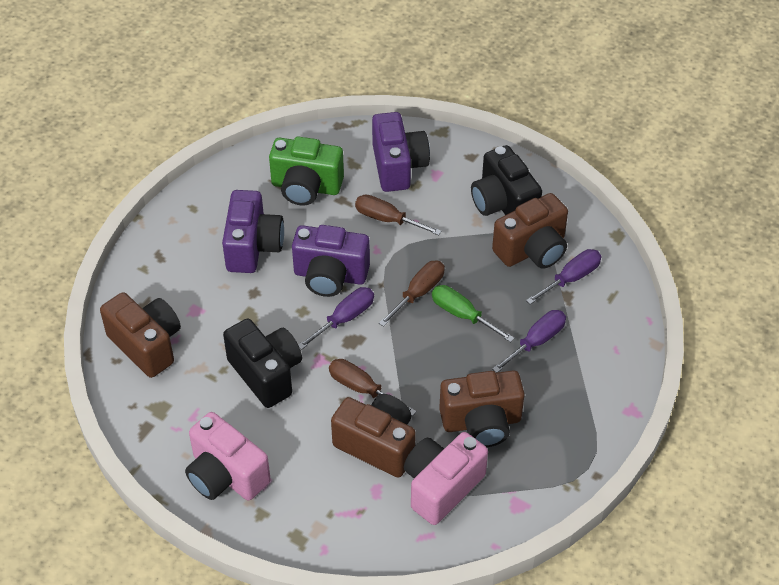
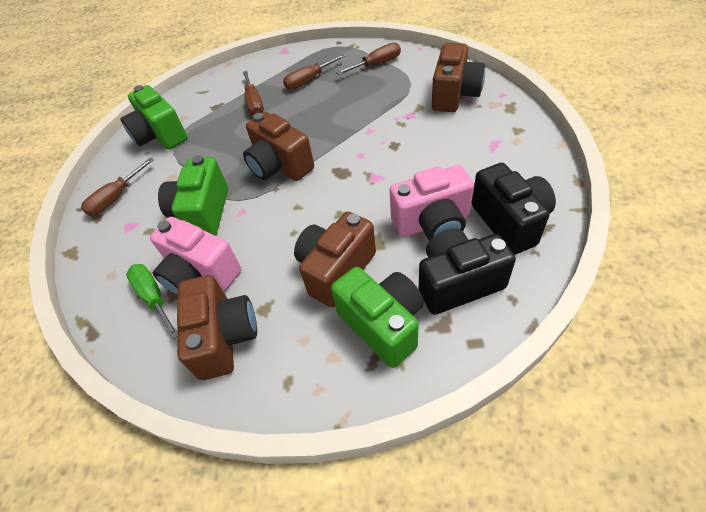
brown screwdriver: 3 -> 4
green camera: 1 -> 3
purple camera: 3 -> 0
purple screwdriver: 3 -> 0

